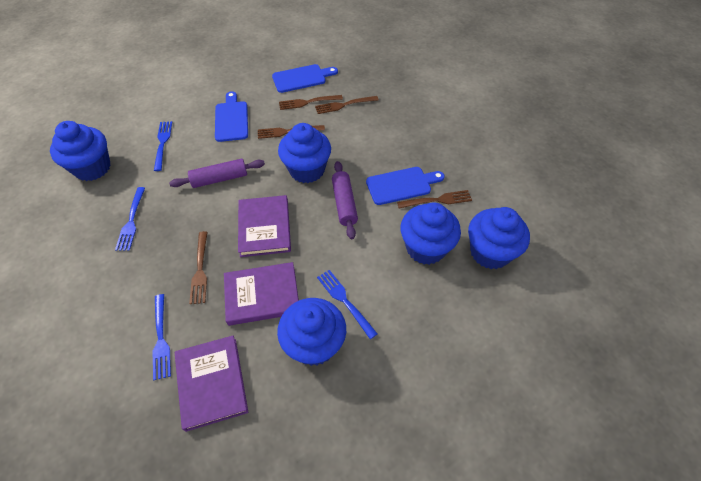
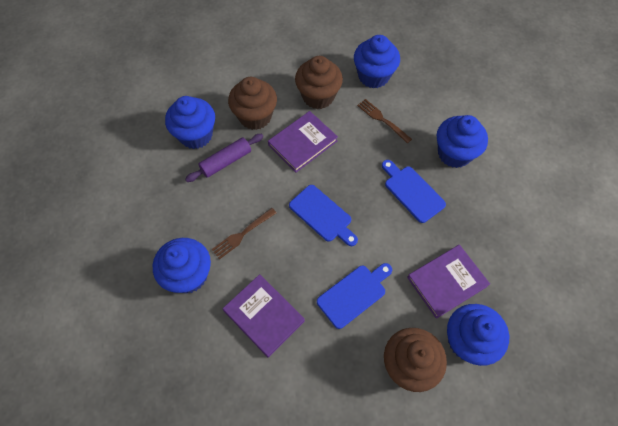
blue fork: 4 -> 0
brown cupcake: 0 -> 3
brown fork: 5 -> 2
purple rolling pin: 2 -> 1

